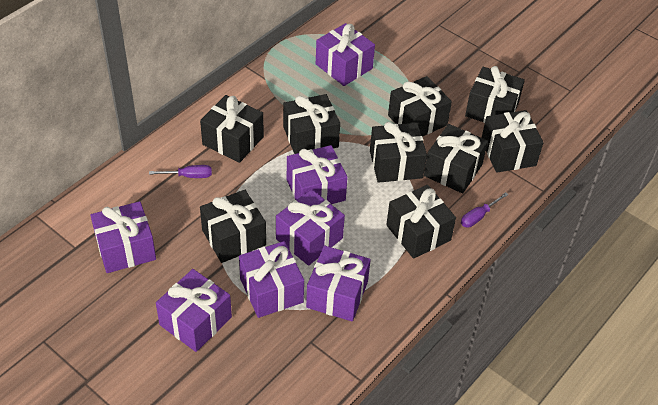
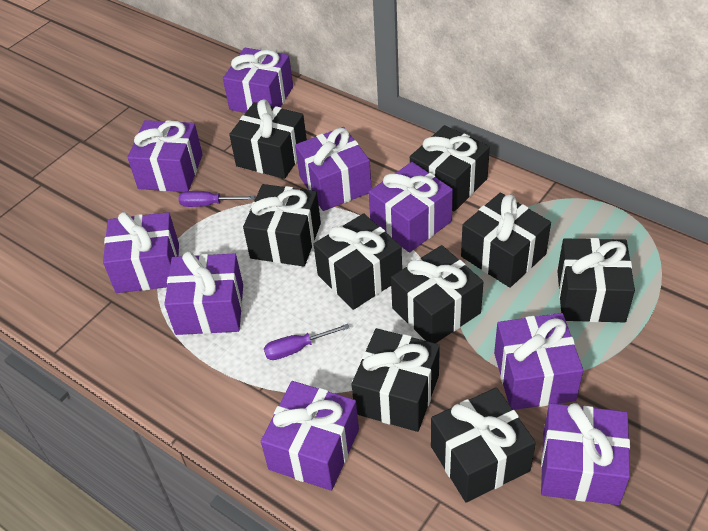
purple gift: 7 -> 9

